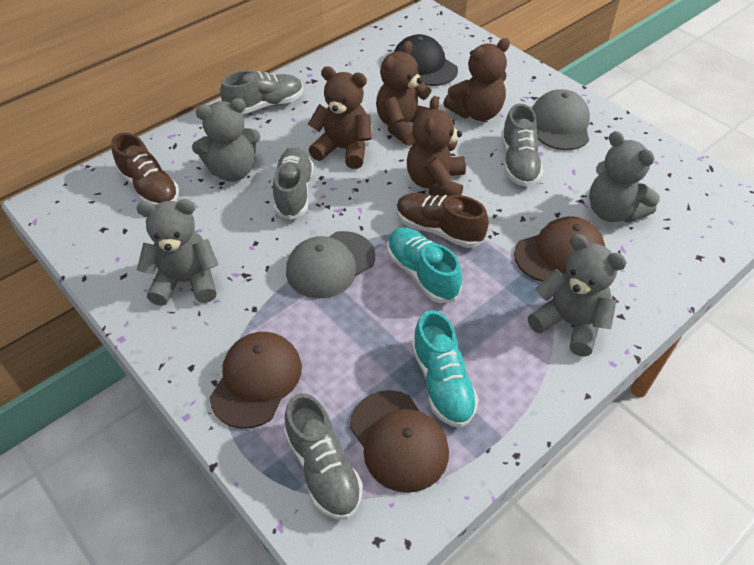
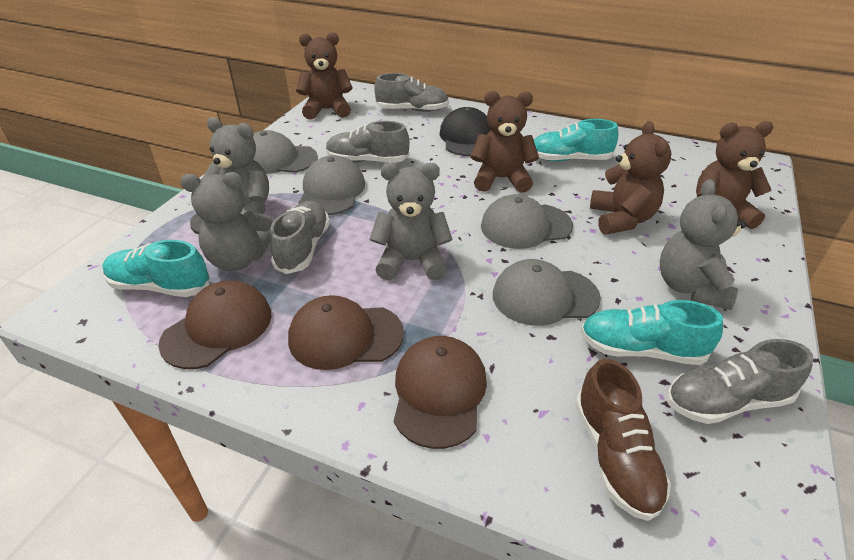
brown shoe: 2 -> 1
grey cap: 2 -> 4
turquoise shoe: 2 -> 3

